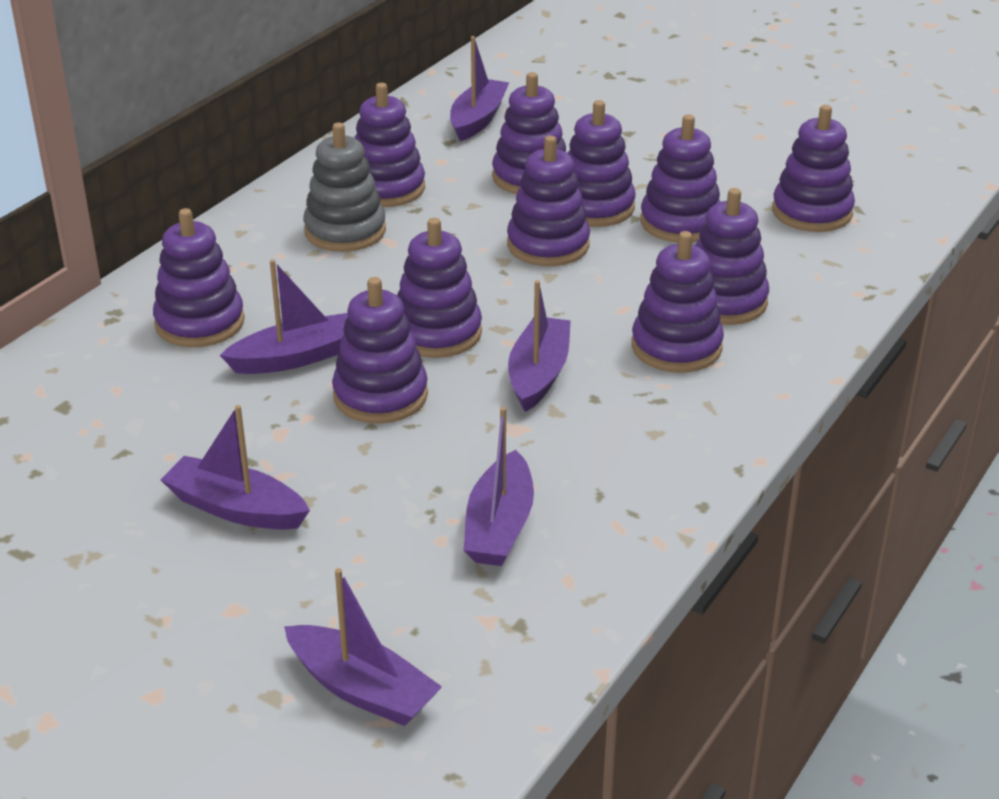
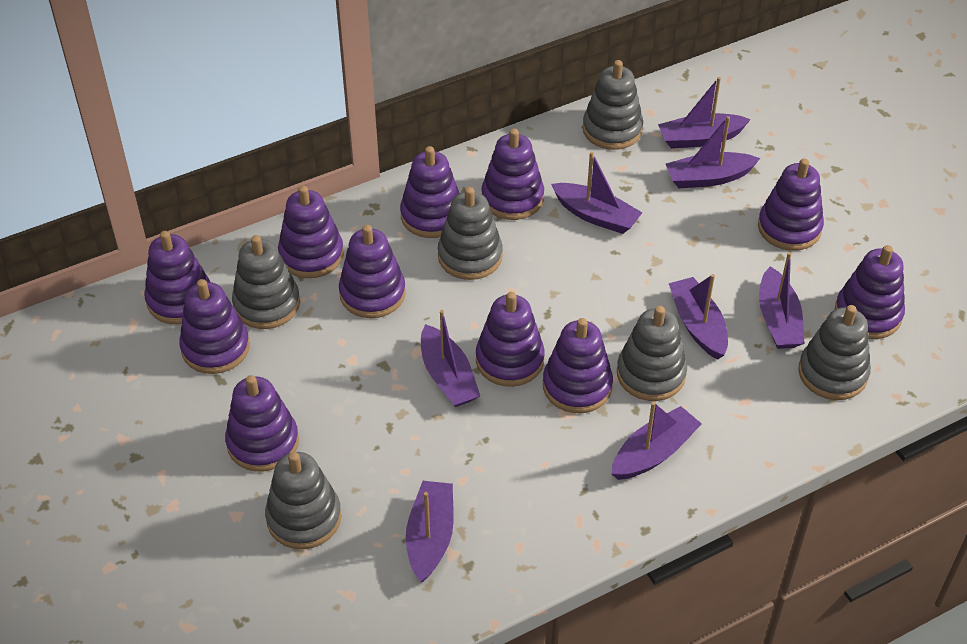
grey stacking toy: 1 -> 6
purple boat: 6 -> 8

